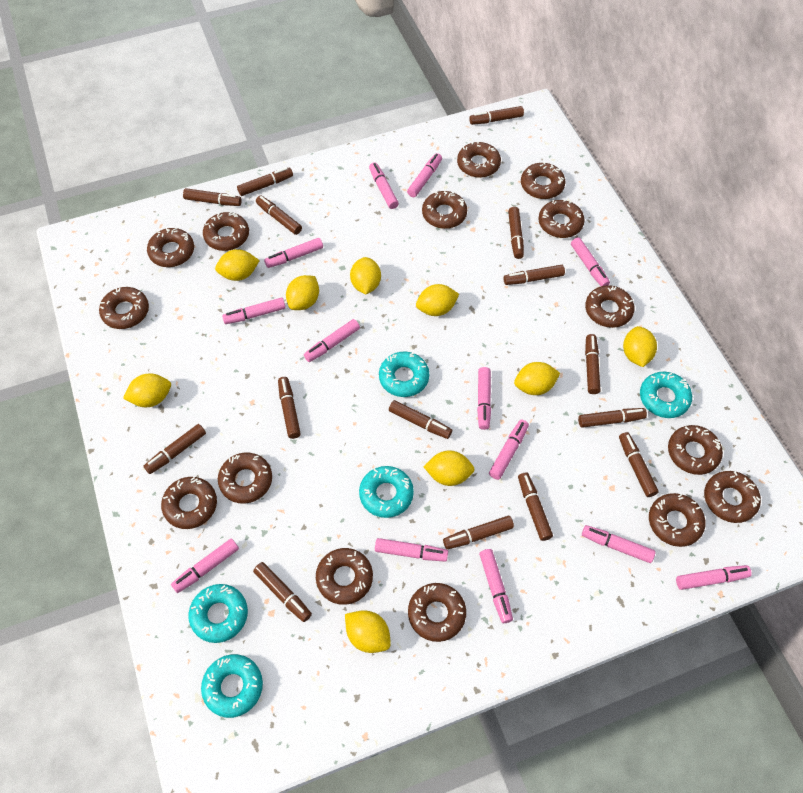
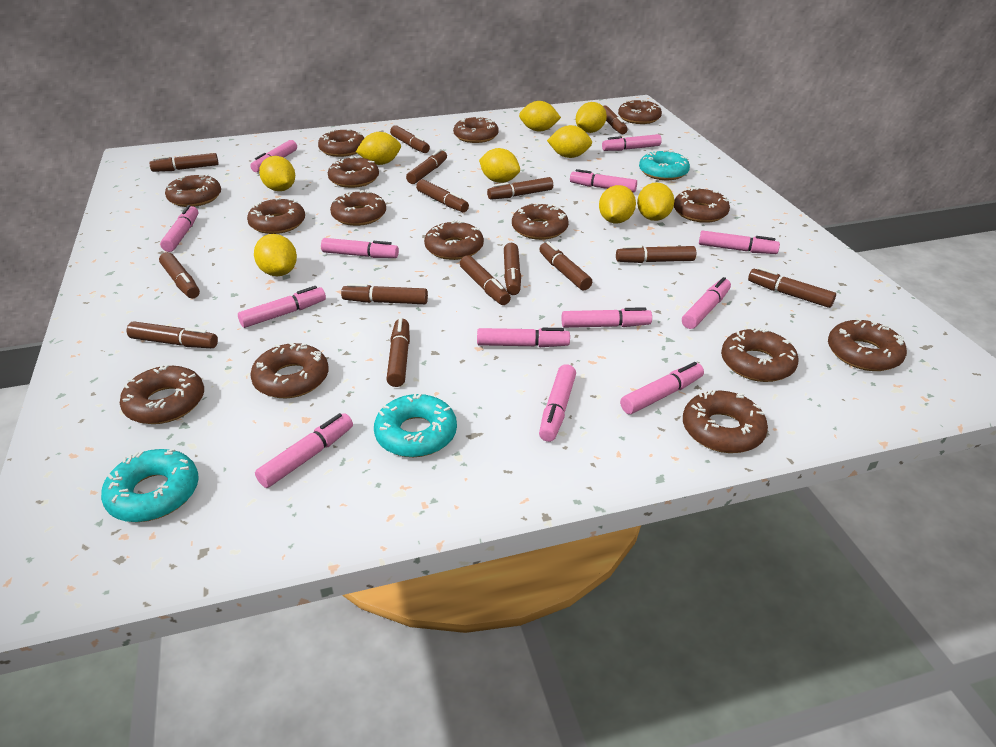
turquoise donut: 5 -> 3

